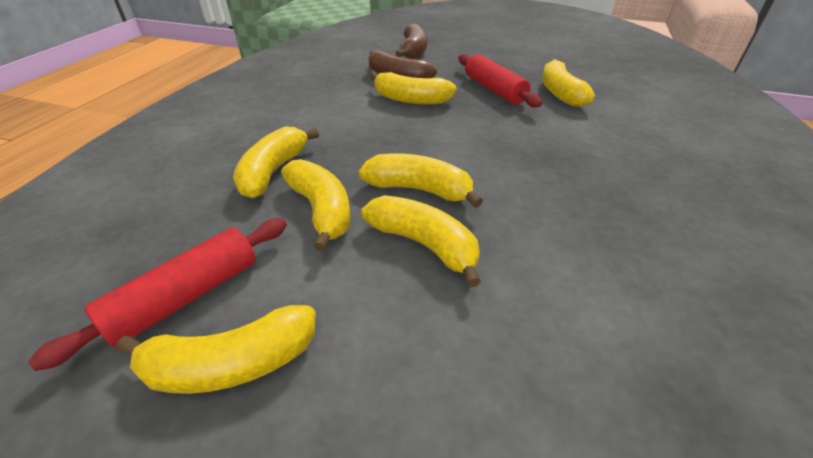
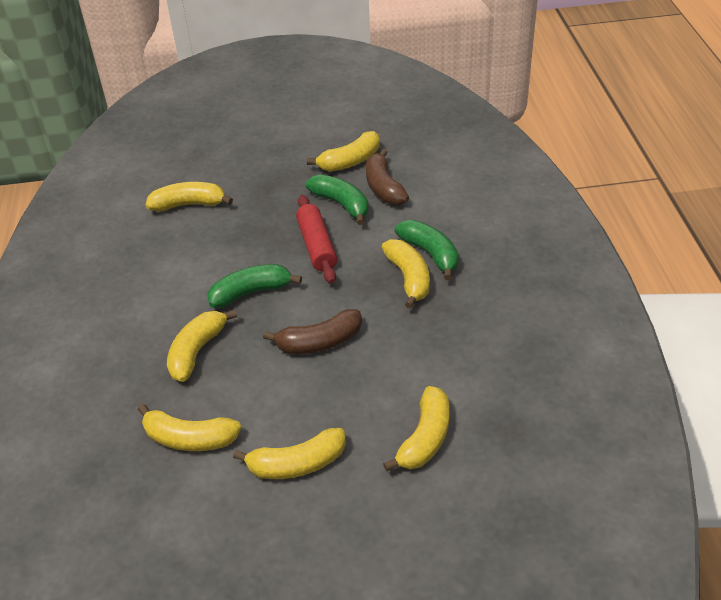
green banana: 0 -> 3
red rolling pin: 2 -> 1

